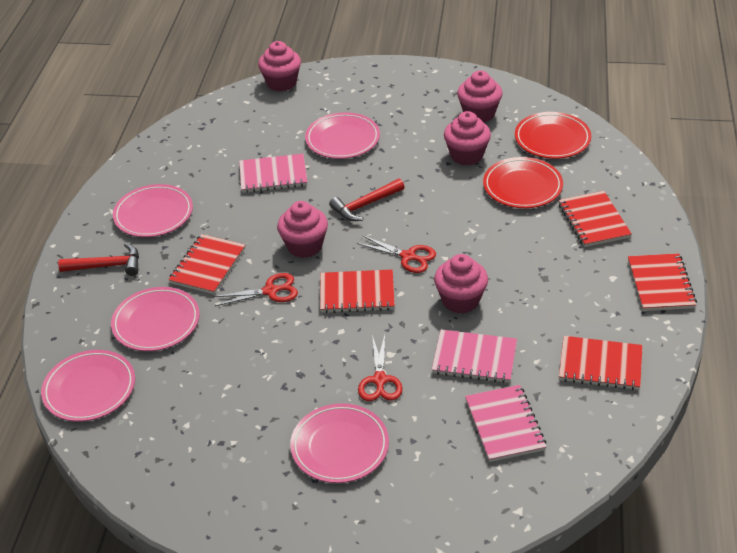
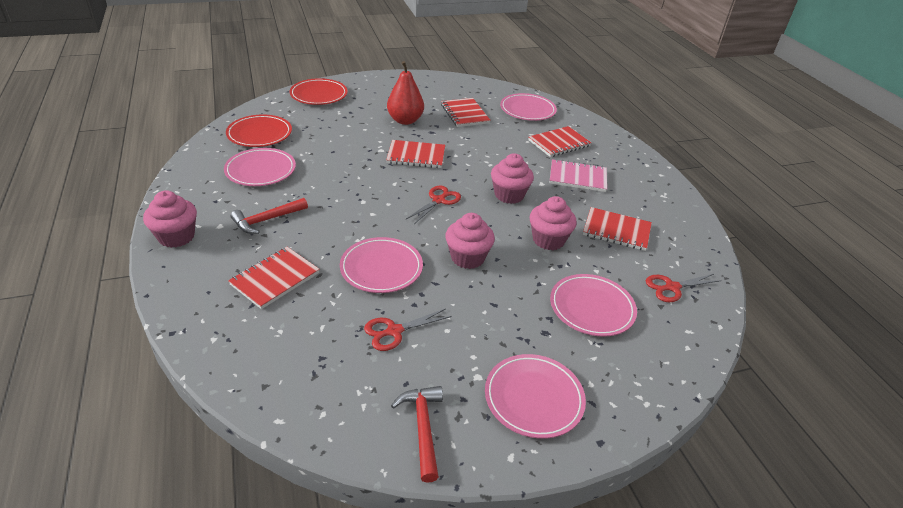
pink cupcake: 5 -> 4
pink notebook: 3 -> 1
red pear: 0 -> 1

